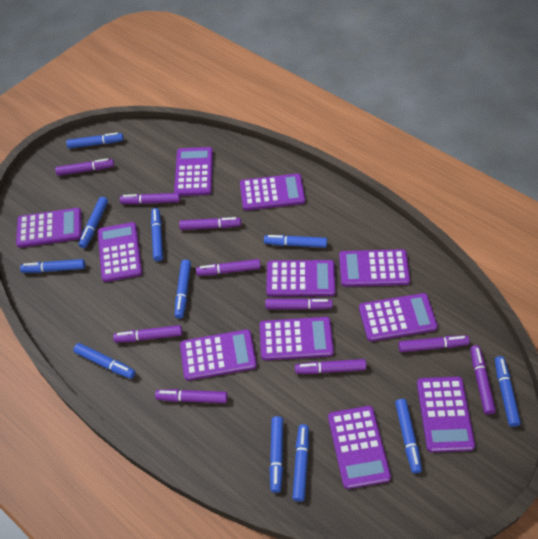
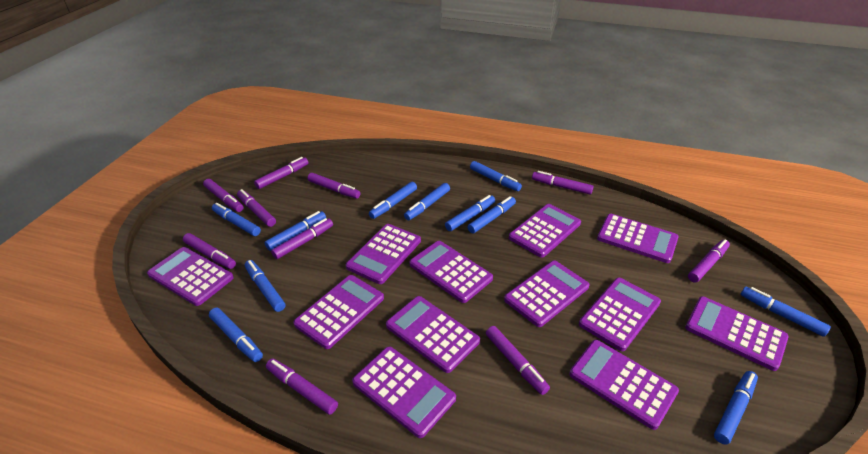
purple calculator: 11 -> 12

